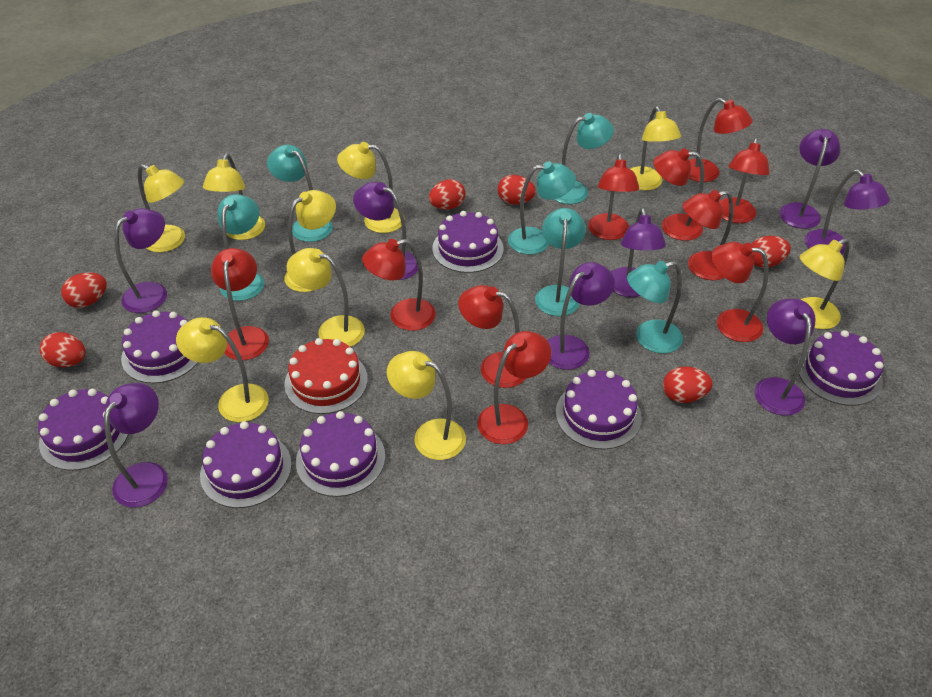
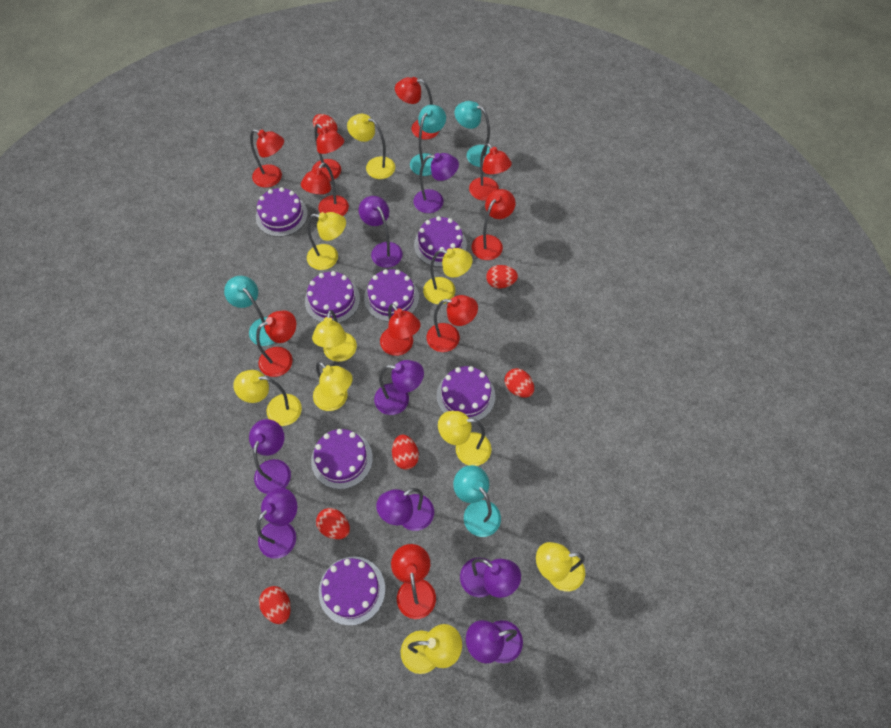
red cake: 1 -> 0
turquoise lamp: 6 -> 4

